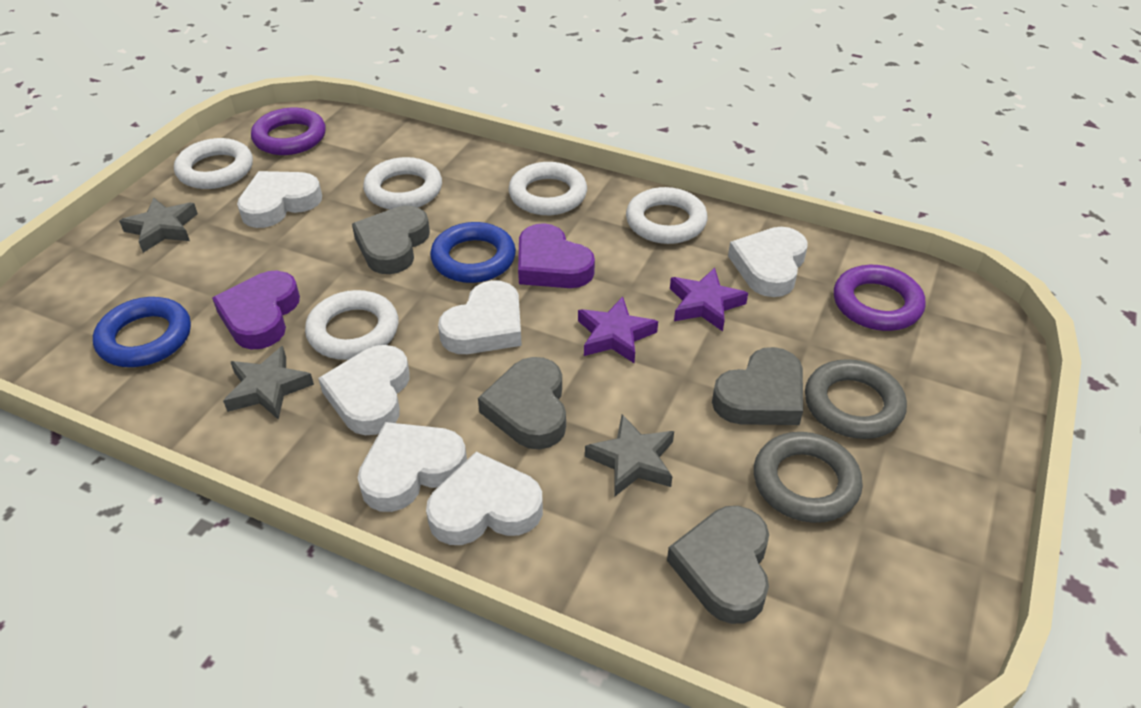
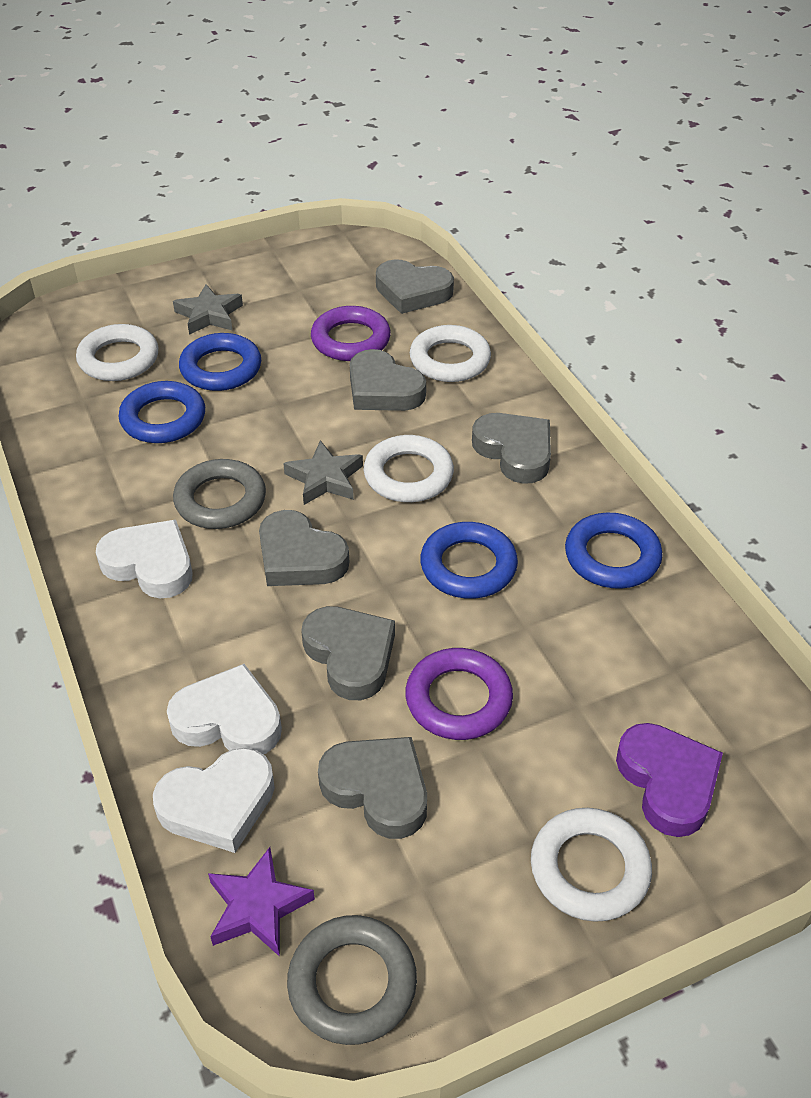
blue ring: 2 -> 4
grey heart: 4 -> 6
grey star: 3 -> 2
purple heart: 2 -> 1
purple star: 2 -> 1
white heart: 6 -> 3
white ring: 5 -> 4

